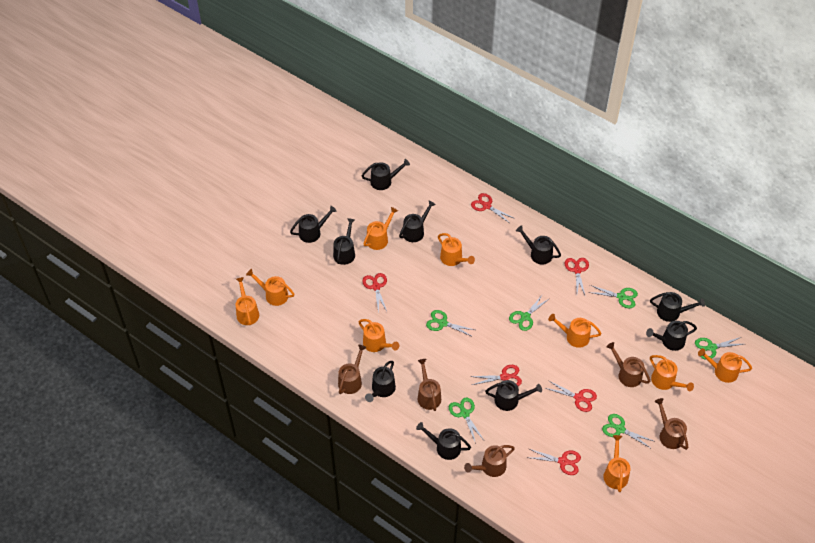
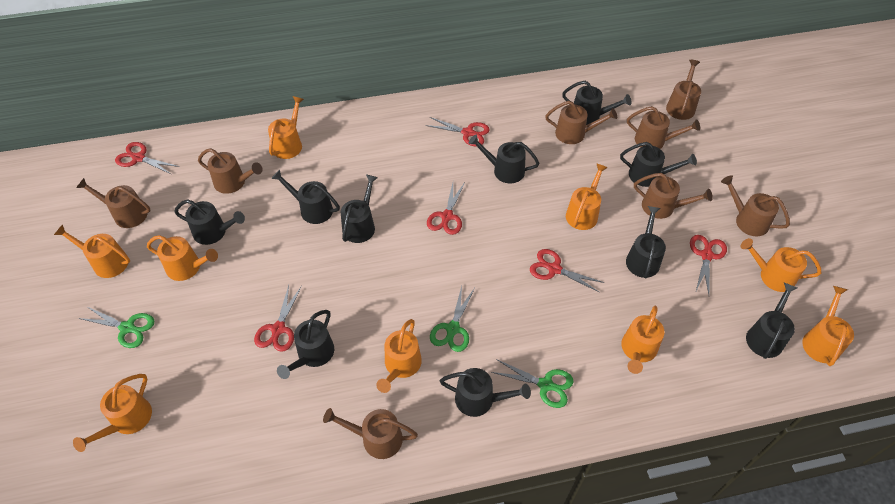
brown watering can: 5 -> 8
green scissors: 6 -> 3

